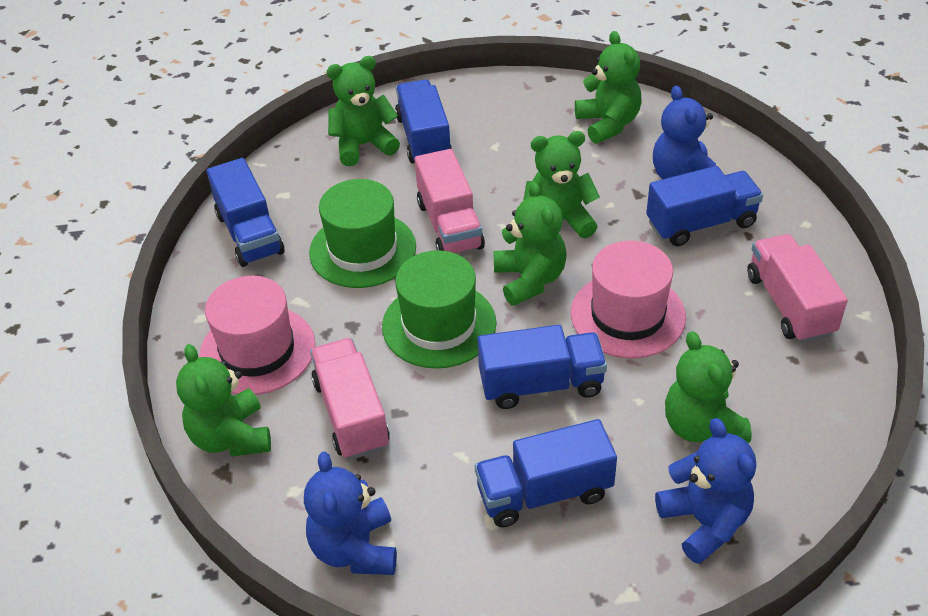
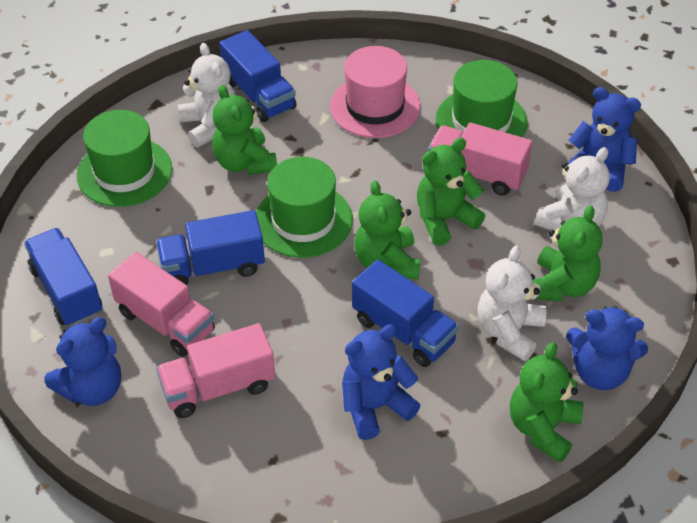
blue teddy bear: 3 -> 4
blue truck: 5 -> 4
green hat: 2 -> 3
green teddy bear: 6 -> 5
pink hat: 2 -> 1
white teddy bear: 0 -> 3

